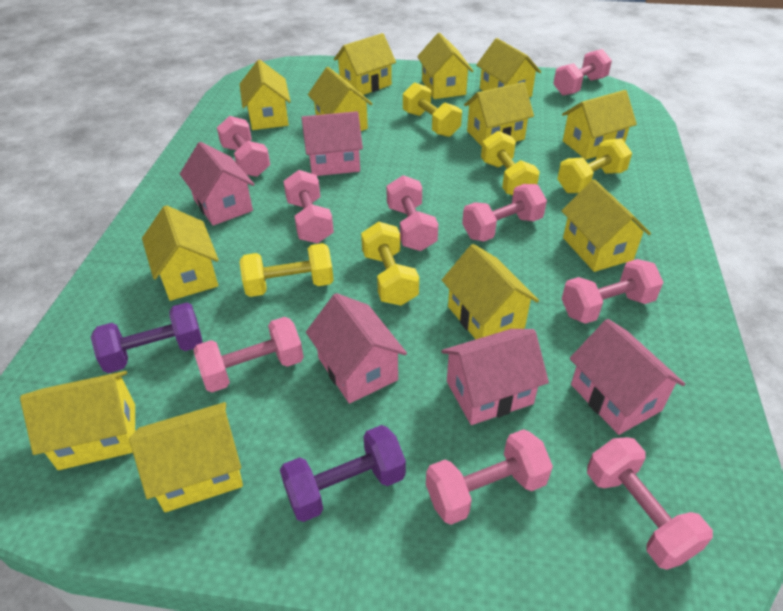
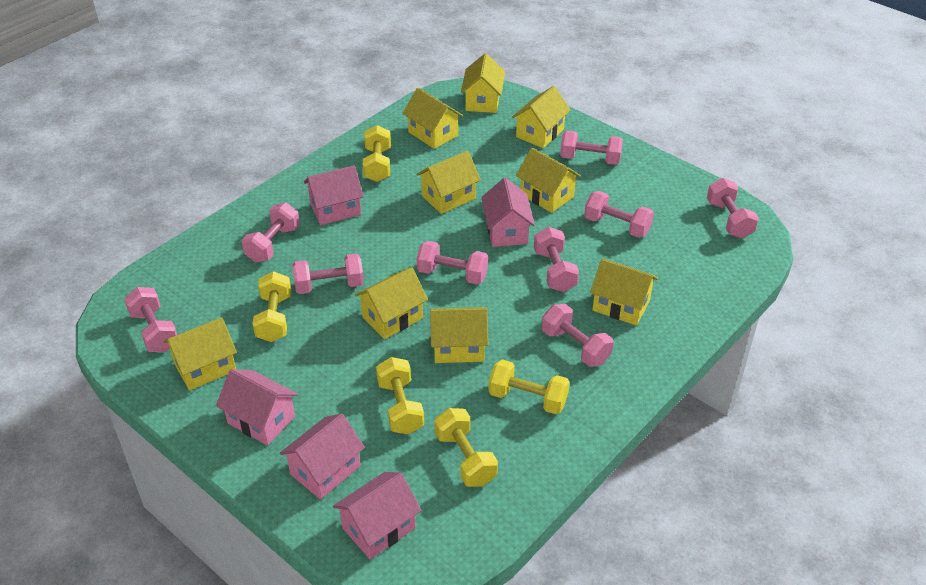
purple dumbbell: 2 -> 0
yellow house: 12 -> 9

